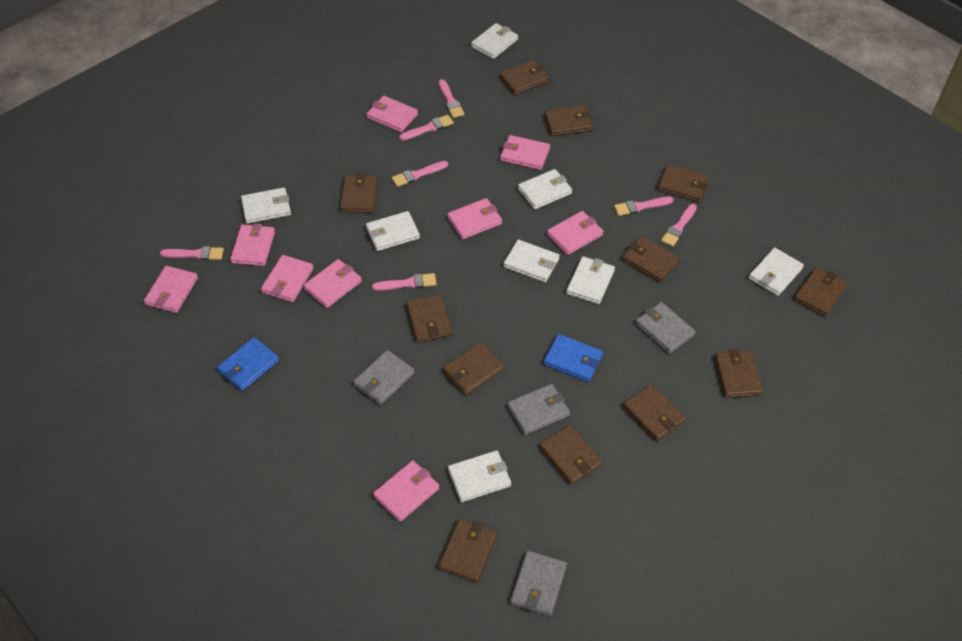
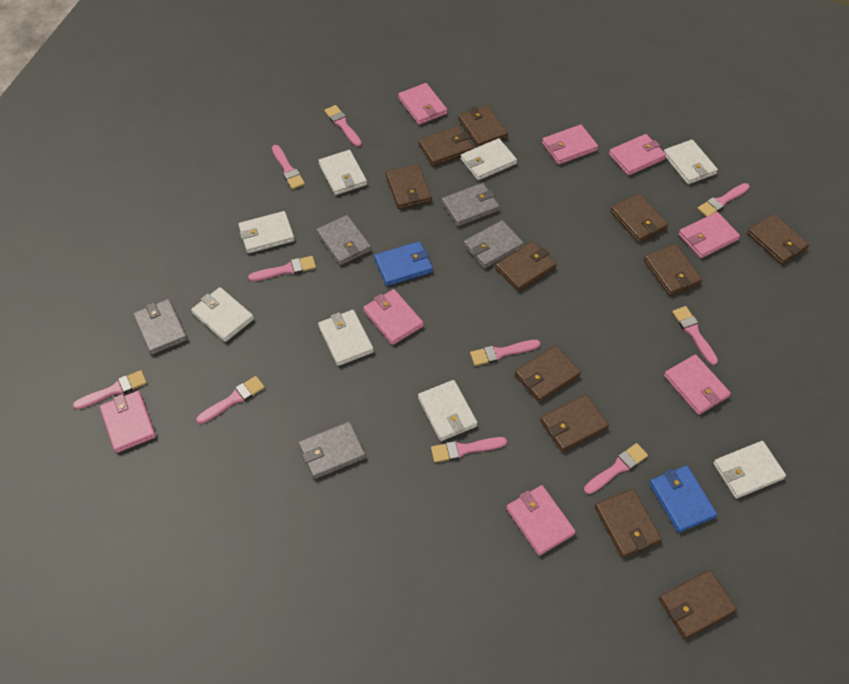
brown wallet: 12 -> 11
grey wallet: 4 -> 5
pink brush: 7 -> 10
pink wallet: 9 -> 8

